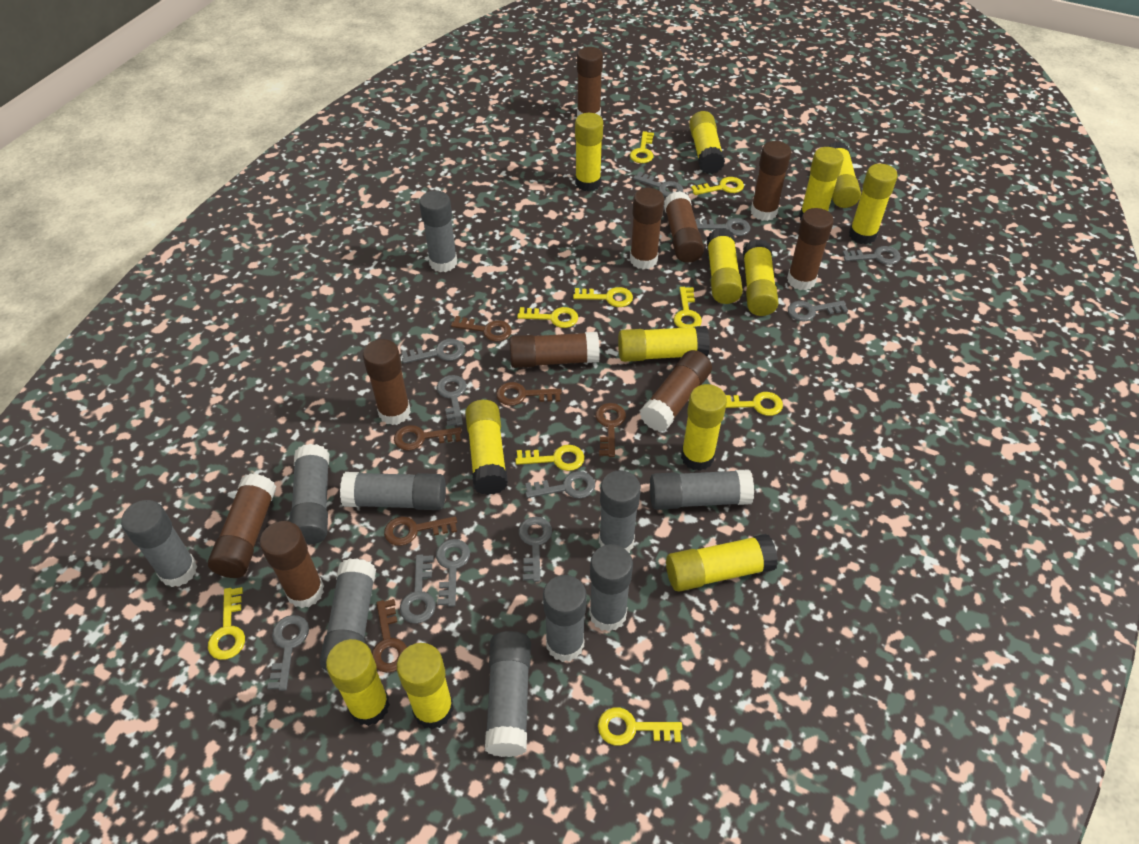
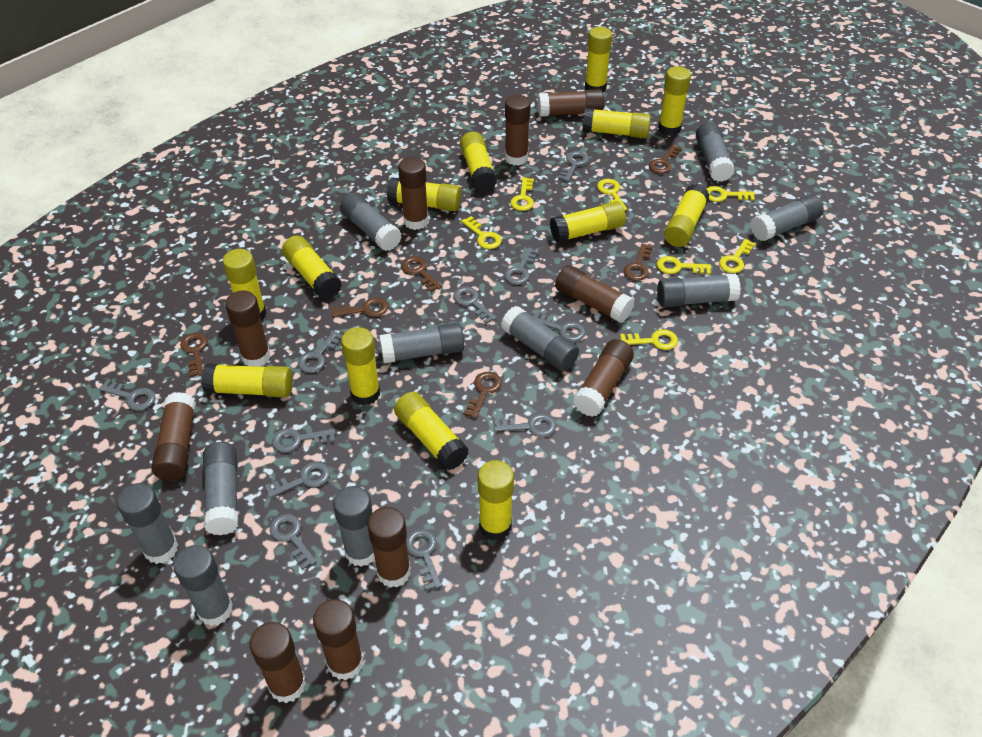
yellow key: 9 -> 7

